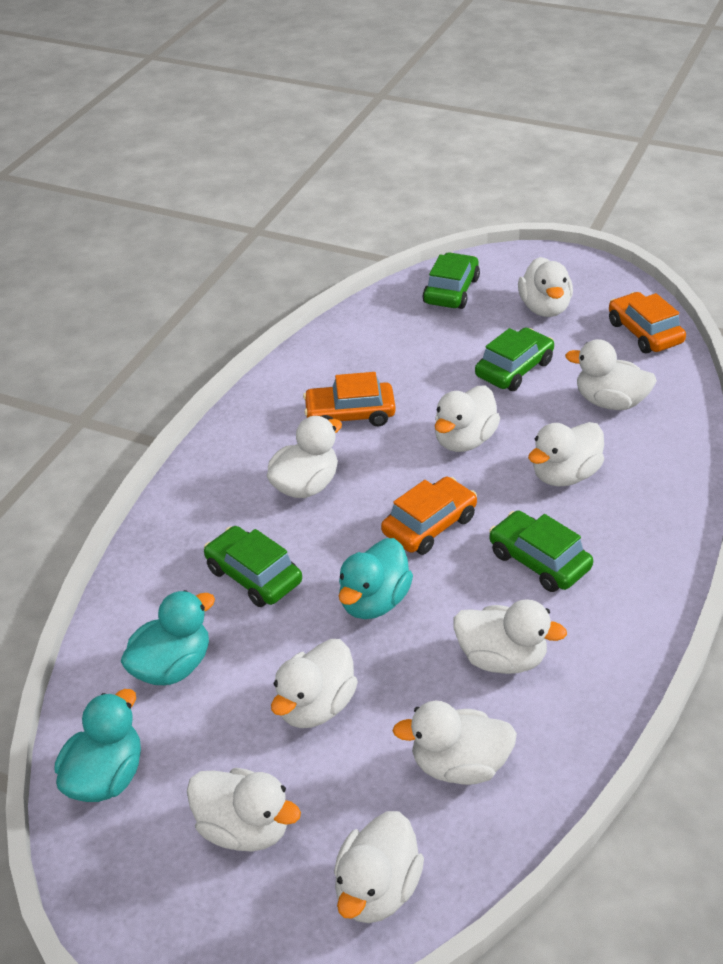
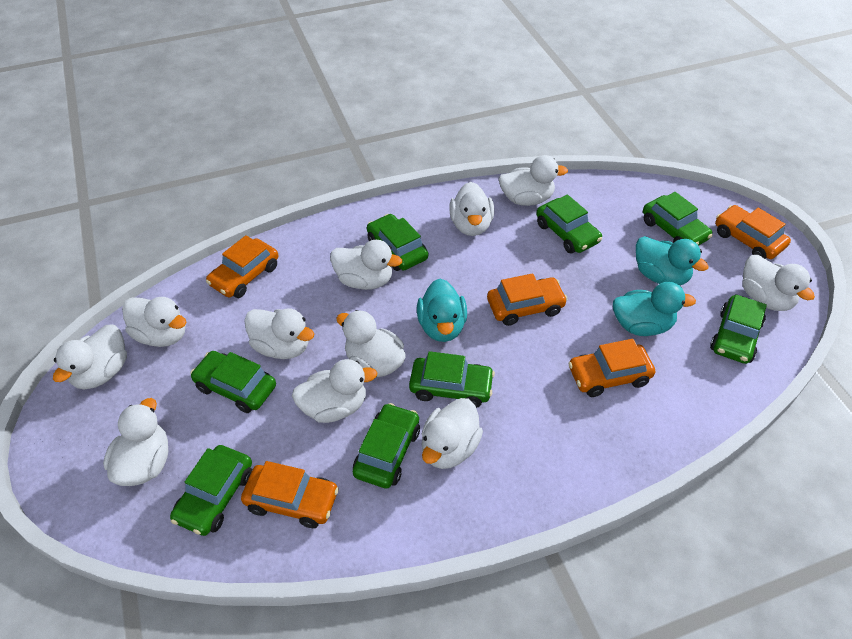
green car: 4 -> 8
orange car: 3 -> 5
white duck: 10 -> 11

